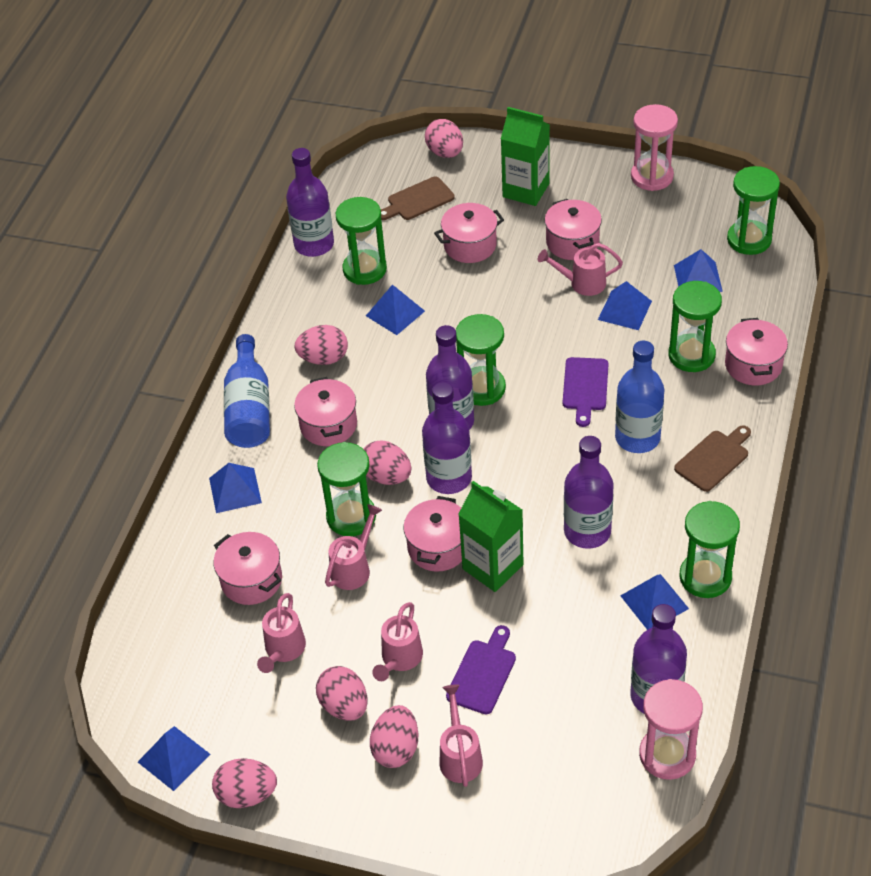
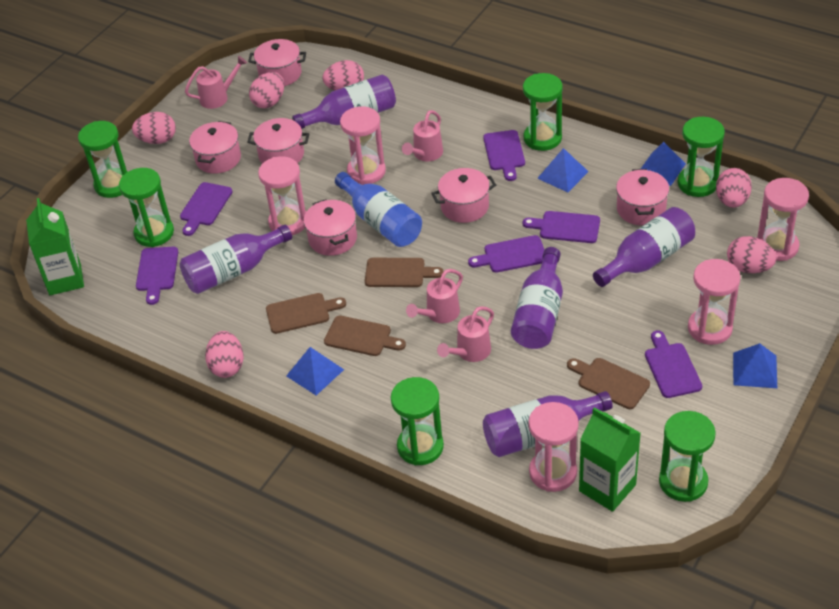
blue bottle: 2 -> 1
blue pyramid: 6 -> 4
brown cutting board: 2 -> 4
pink hourglass: 2 -> 5
pink watering can: 5 -> 4
purple cutting board: 2 -> 6

